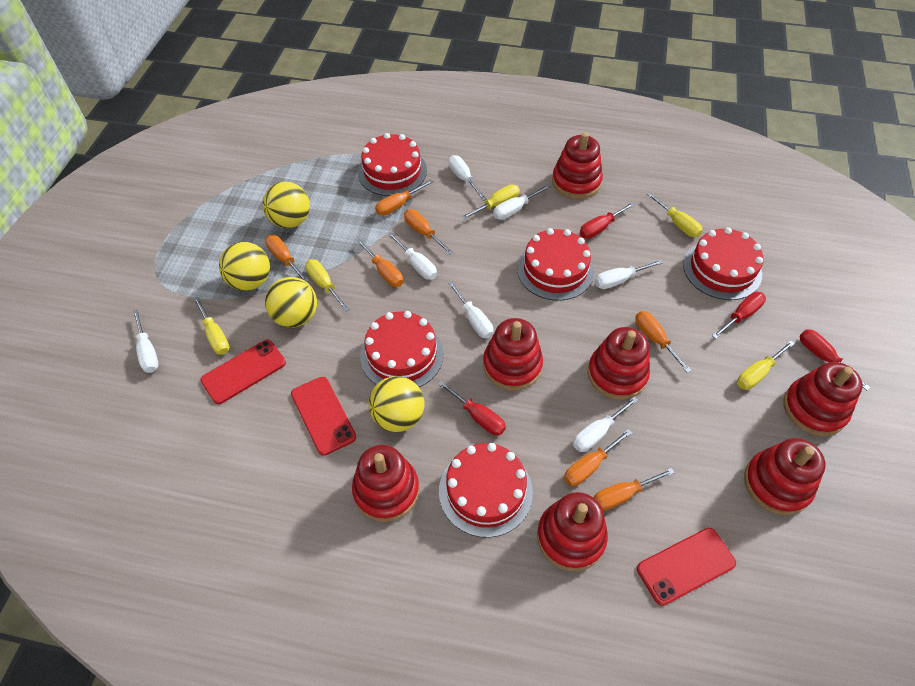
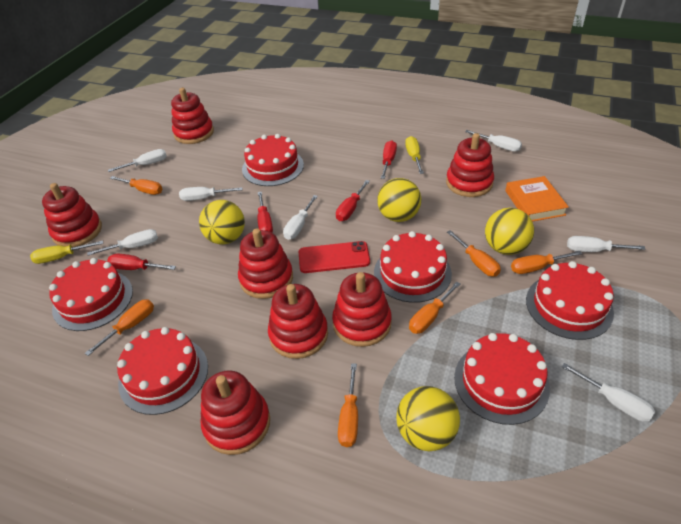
orange book: 0 -> 1
orange screwdriver: 7 -> 6
red cake: 5 -> 6
red phone: 3 -> 1
yellow screwdriver: 5 -> 2

